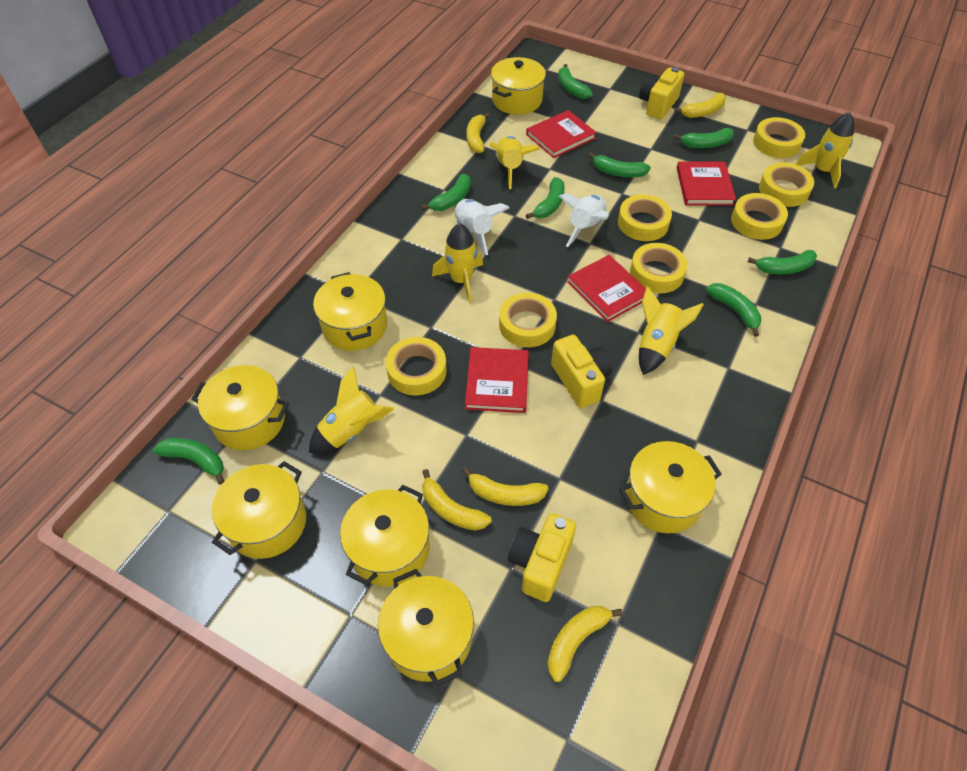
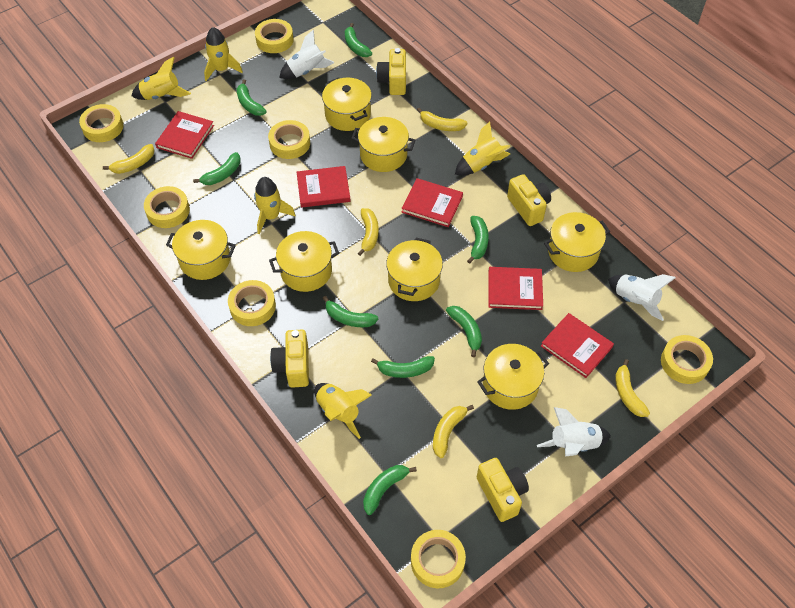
red book: 4 -> 5
white rocket: 2 -> 3
yellow camera: 3 -> 4

